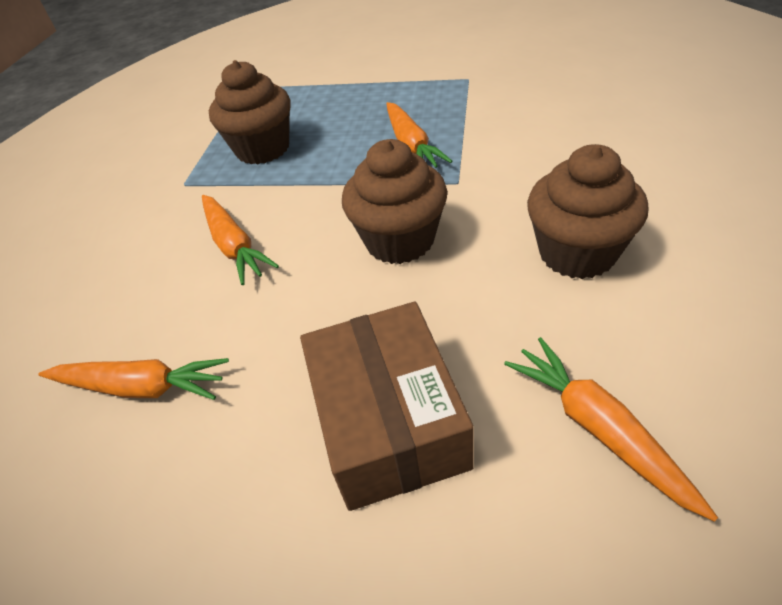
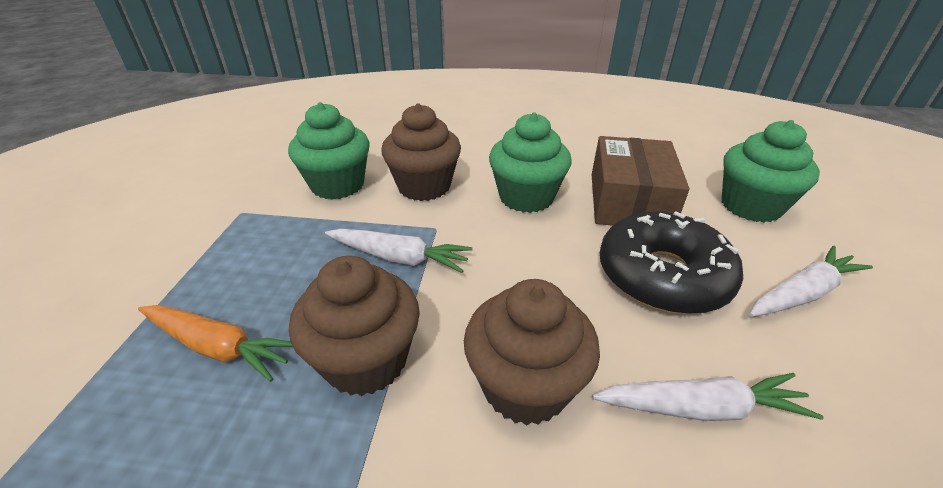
black donut: 0 -> 1
green cupcake: 0 -> 3
orange carrot: 4 -> 1
white carrot: 0 -> 3

